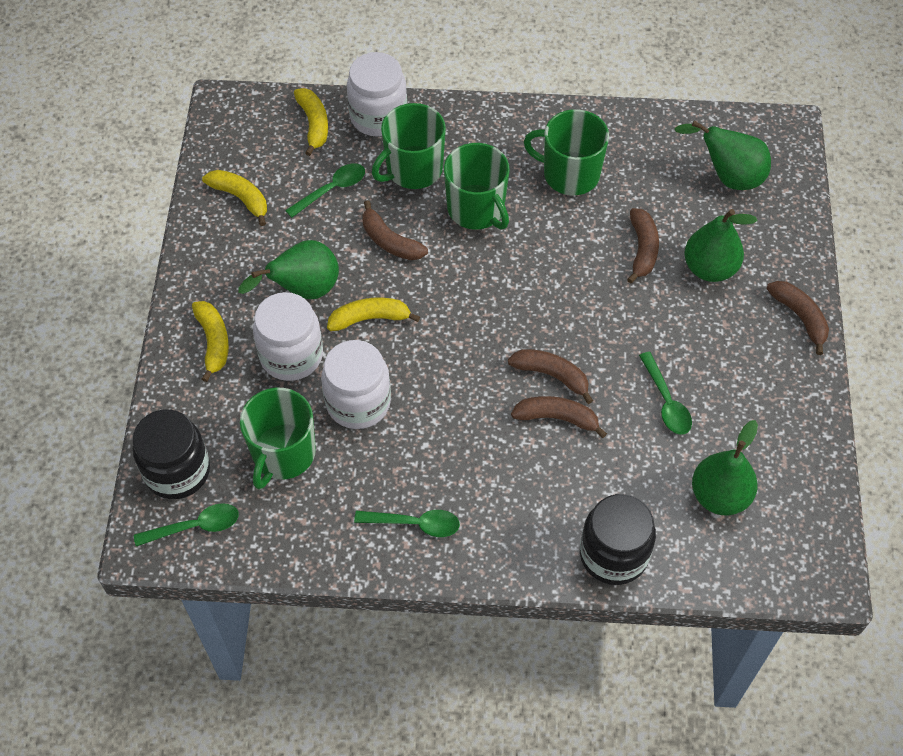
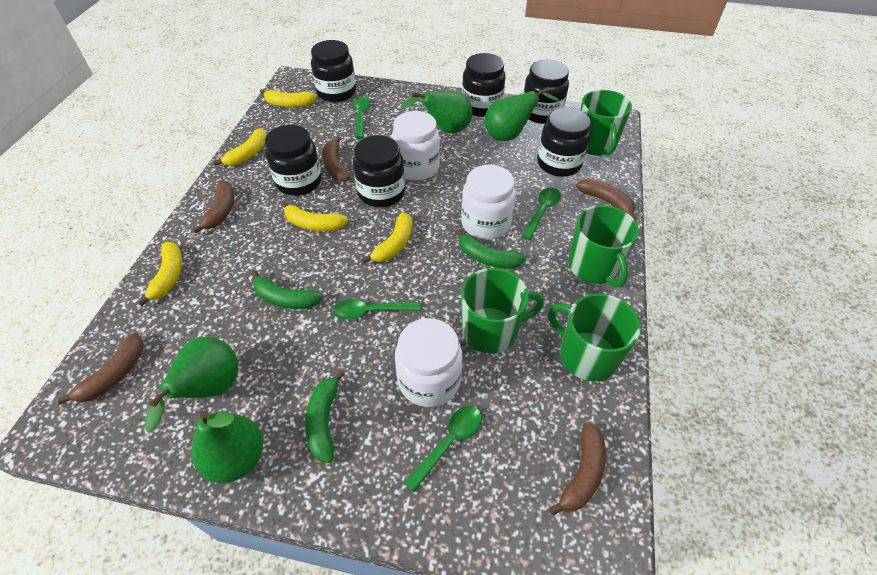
black jar: 2 -> 6
green banana: 0 -> 3
yellow banana: 4 -> 5

